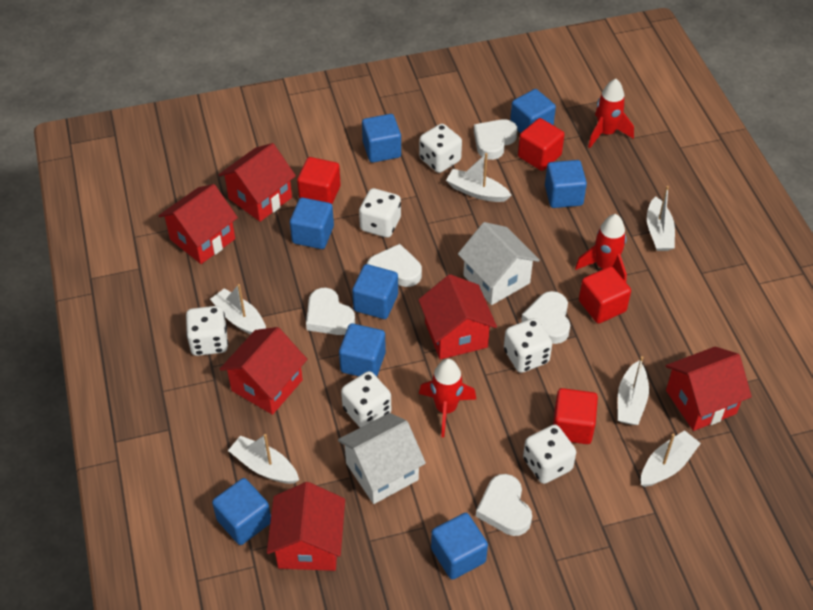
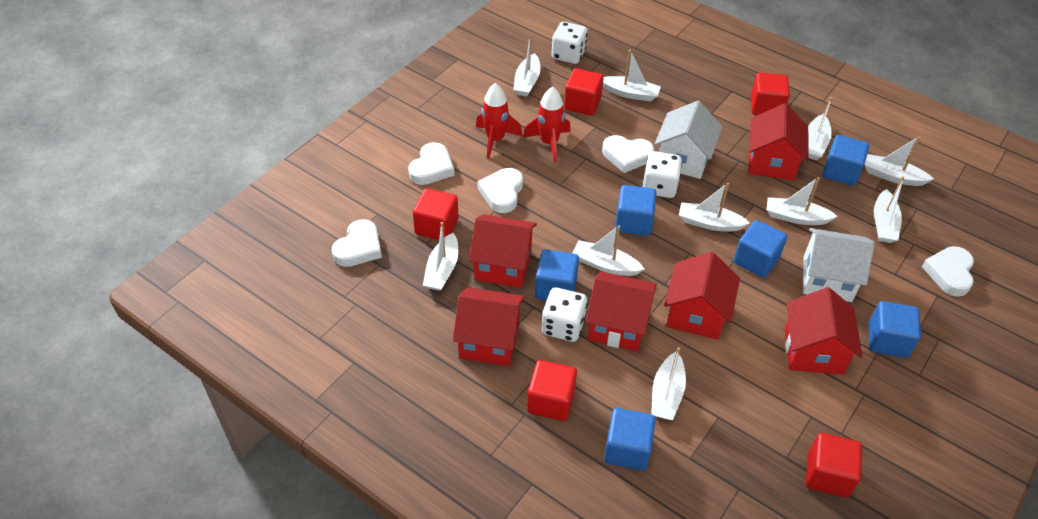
blue cube: 8 -> 6
red cube: 4 -> 5
red rocket: 3 -> 2
white boat: 6 -> 10
white dice: 6 -> 3

